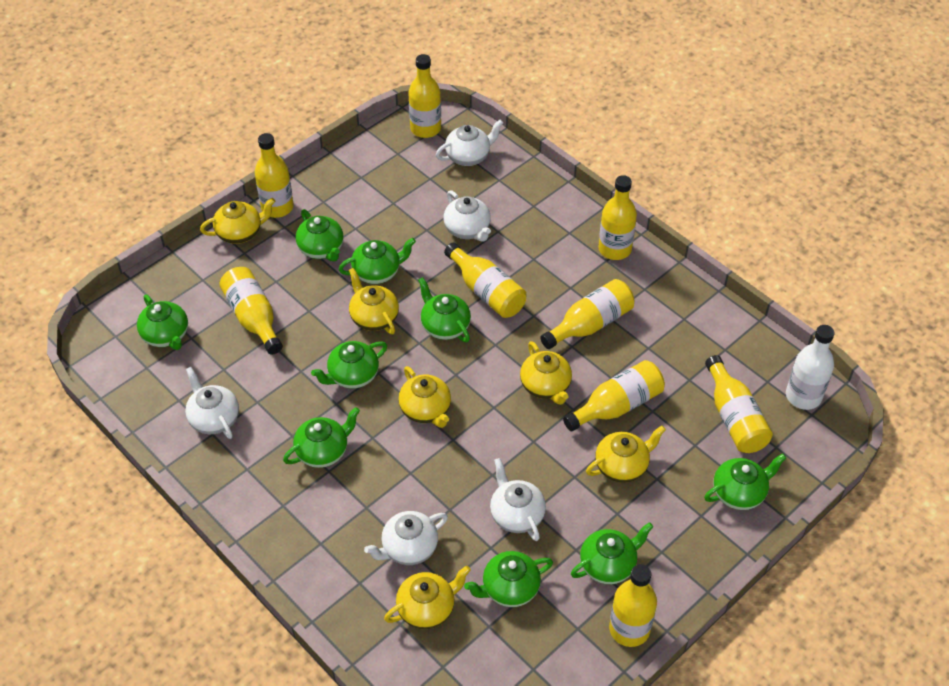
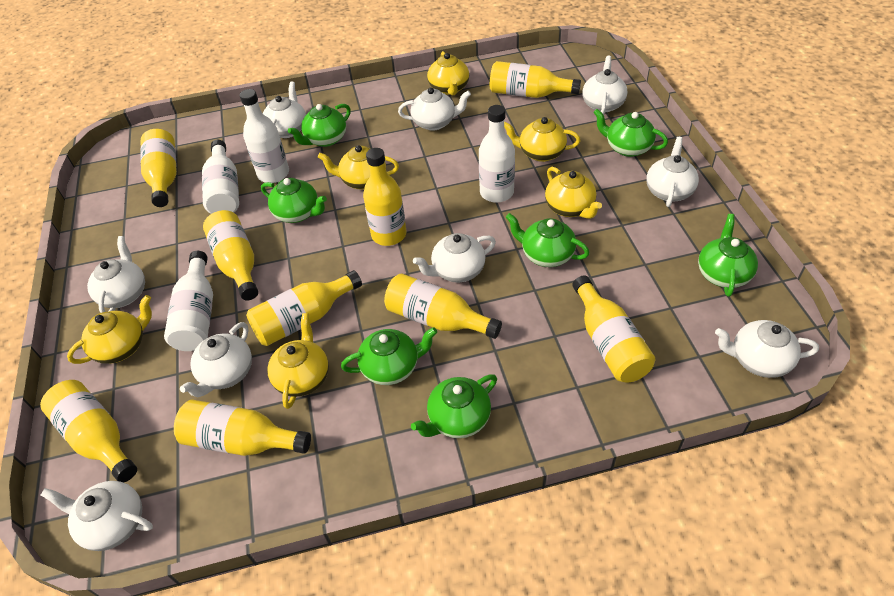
green teapot: 9 -> 7
white bottle: 1 -> 4
white teapot: 5 -> 9

